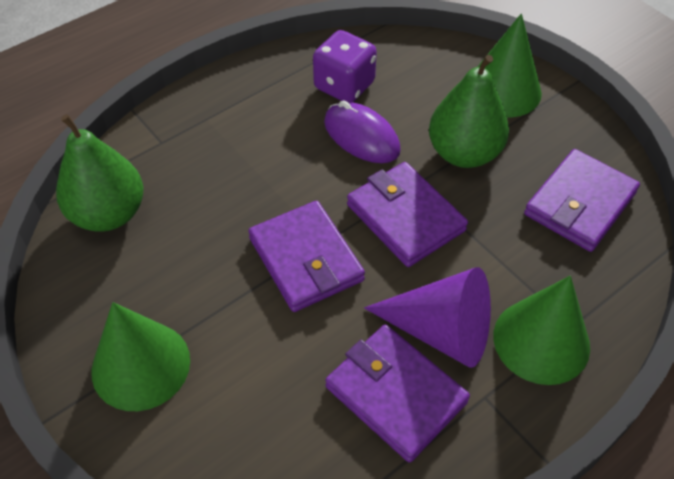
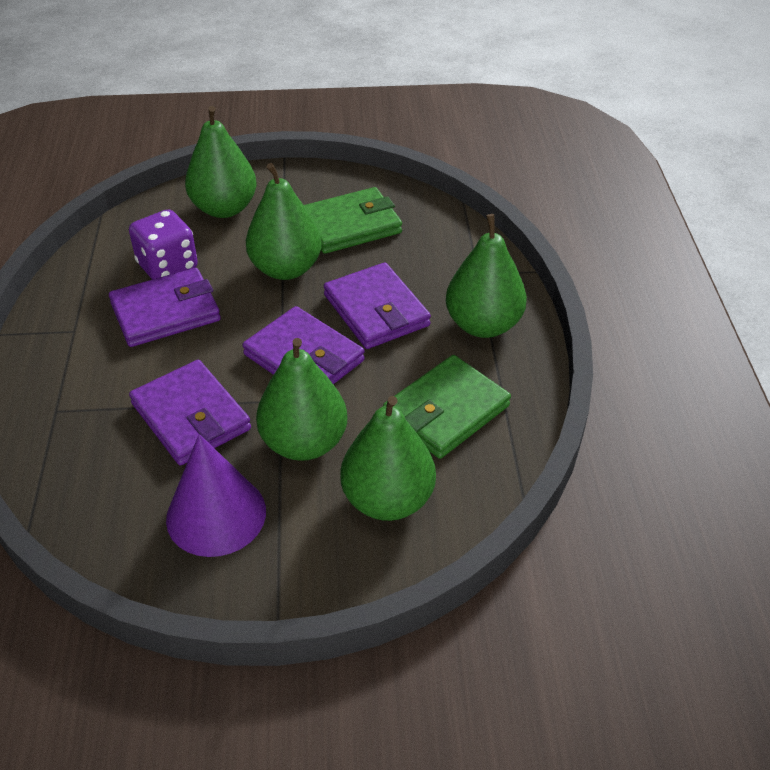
green cone: 3 -> 0
green pear: 2 -> 5
green wallet: 0 -> 2
purple mouse: 1 -> 0

